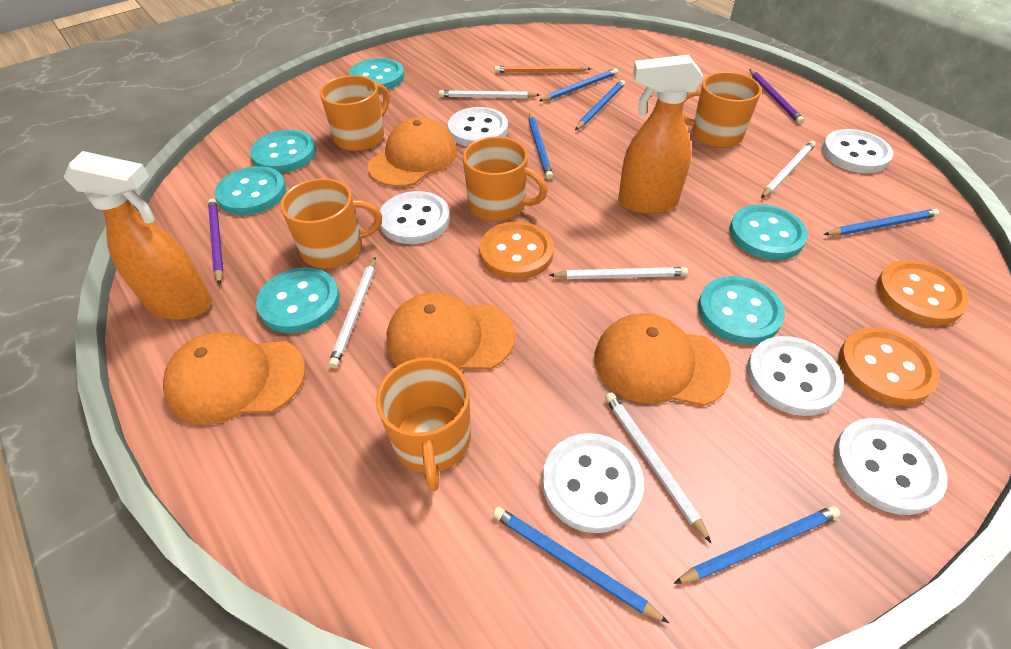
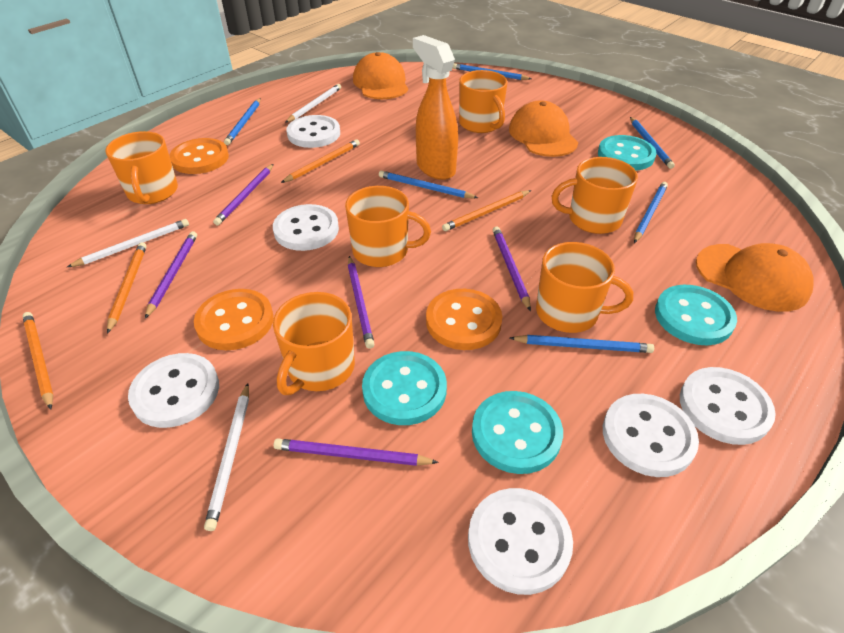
orange cap: 4 -> 3
orange mug: 5 -> 6
orange pencil: 1 -> 4
orange spray bottle: 2 -> 1
purple pencil: 2 -> 5
turquoise button: 6 -> 4
white pencil: 5 -> 3

